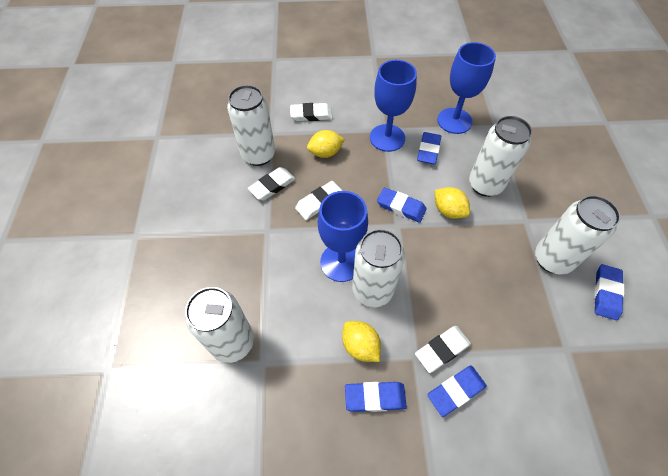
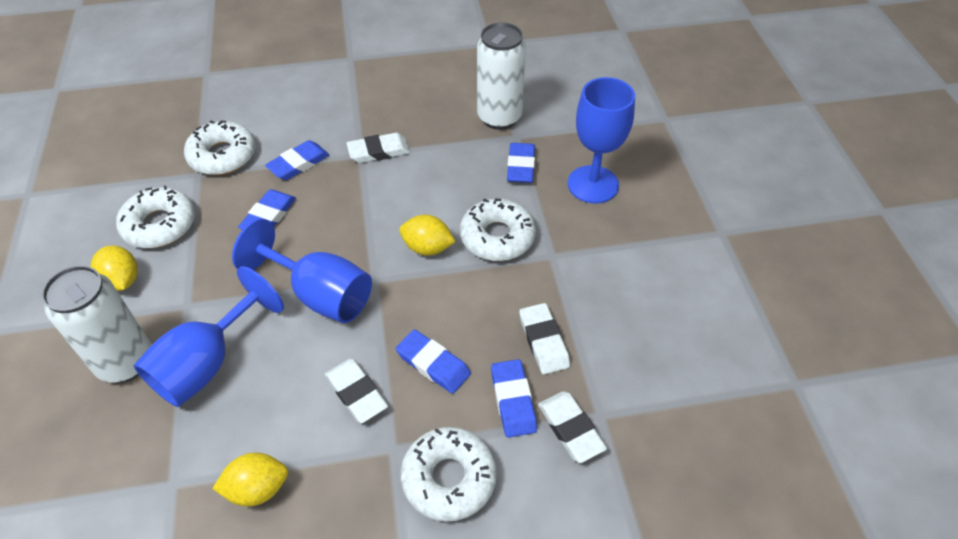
white can: 5 -> 2
white donut: 0 -> 4

